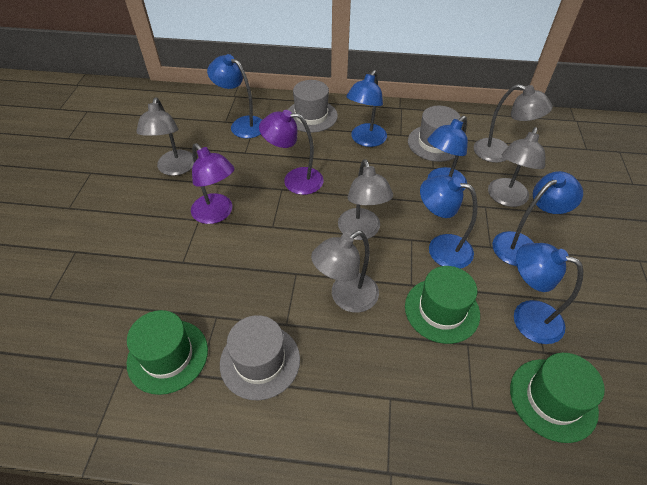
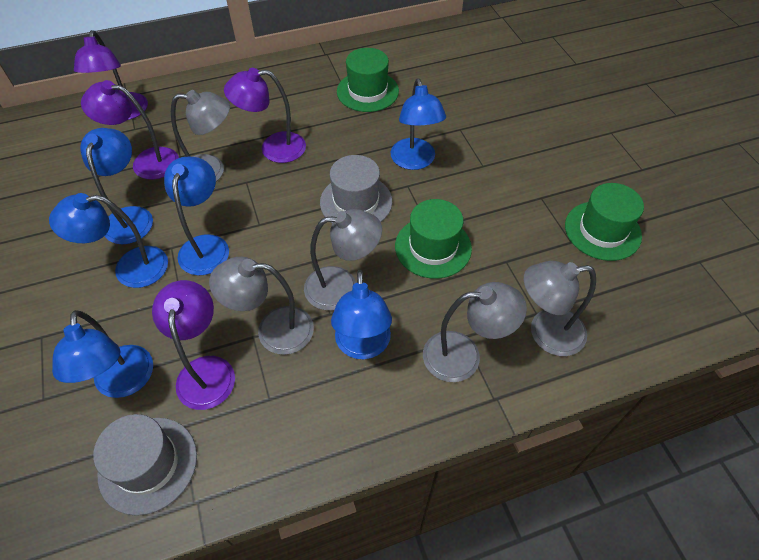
grey hat: 3 -> 2
purple lamp: 2 -> 4

